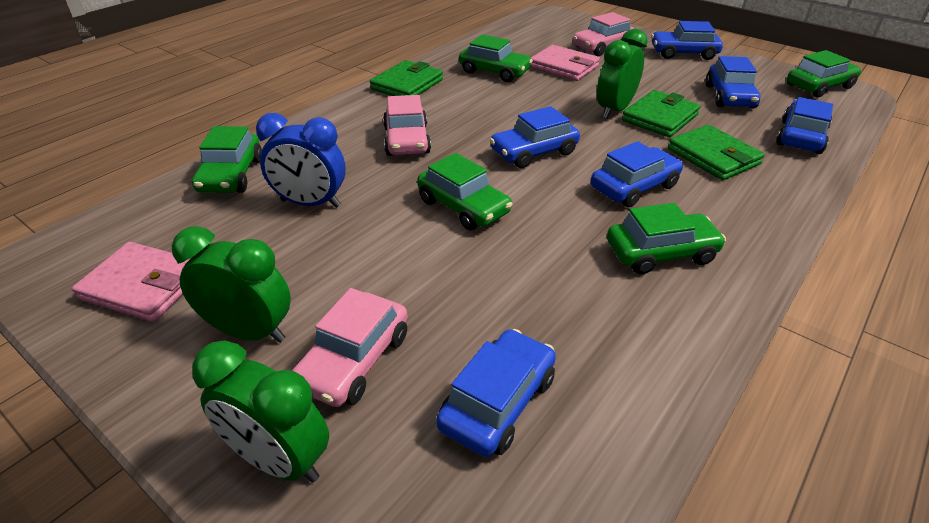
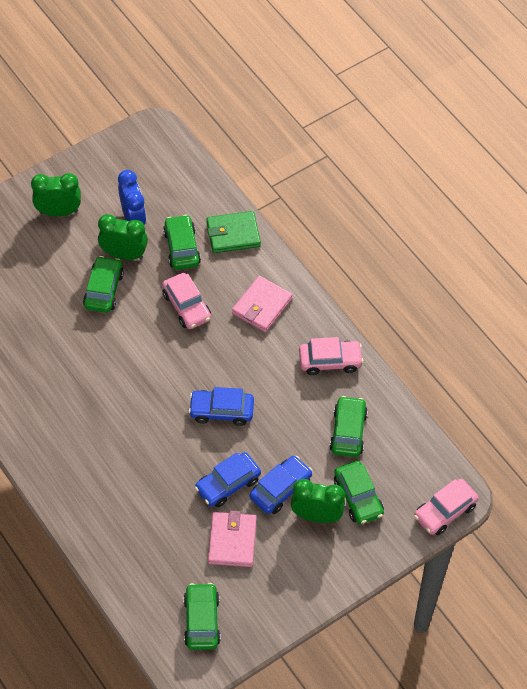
blue car: 6 -> 3
green wallet: 3 -> 1

